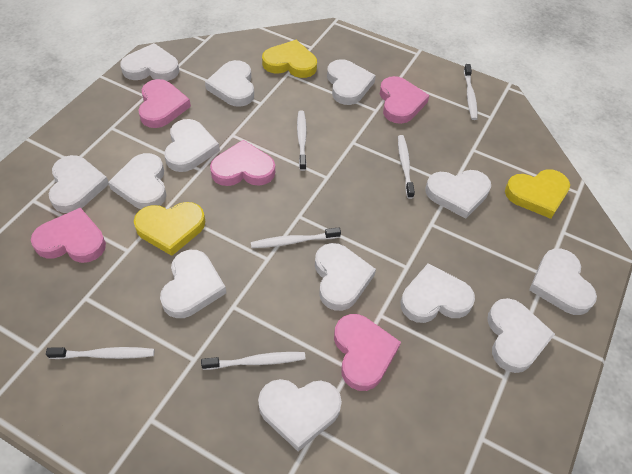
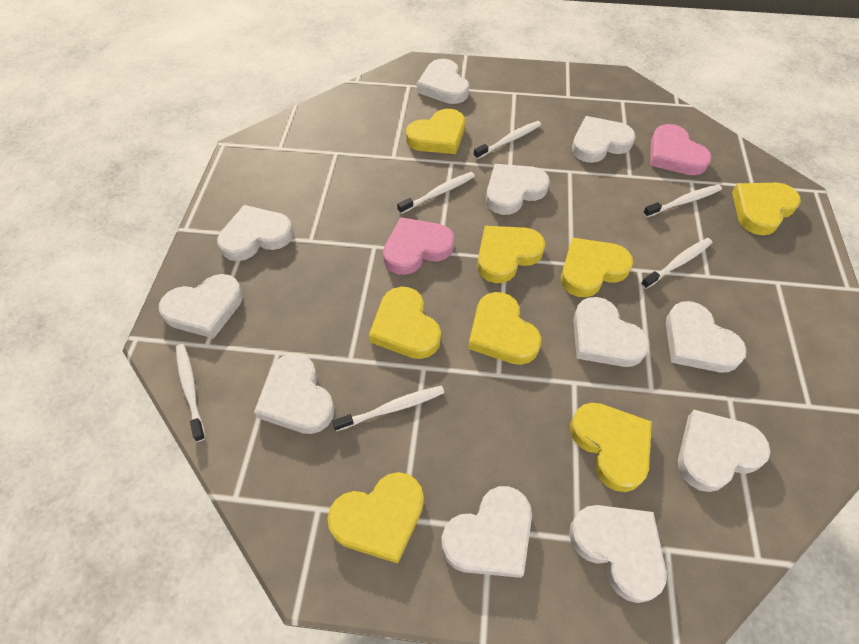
pink heart: 5 -> 2
white heart: 13 -> 11
yellow heart: 3 -> 8

